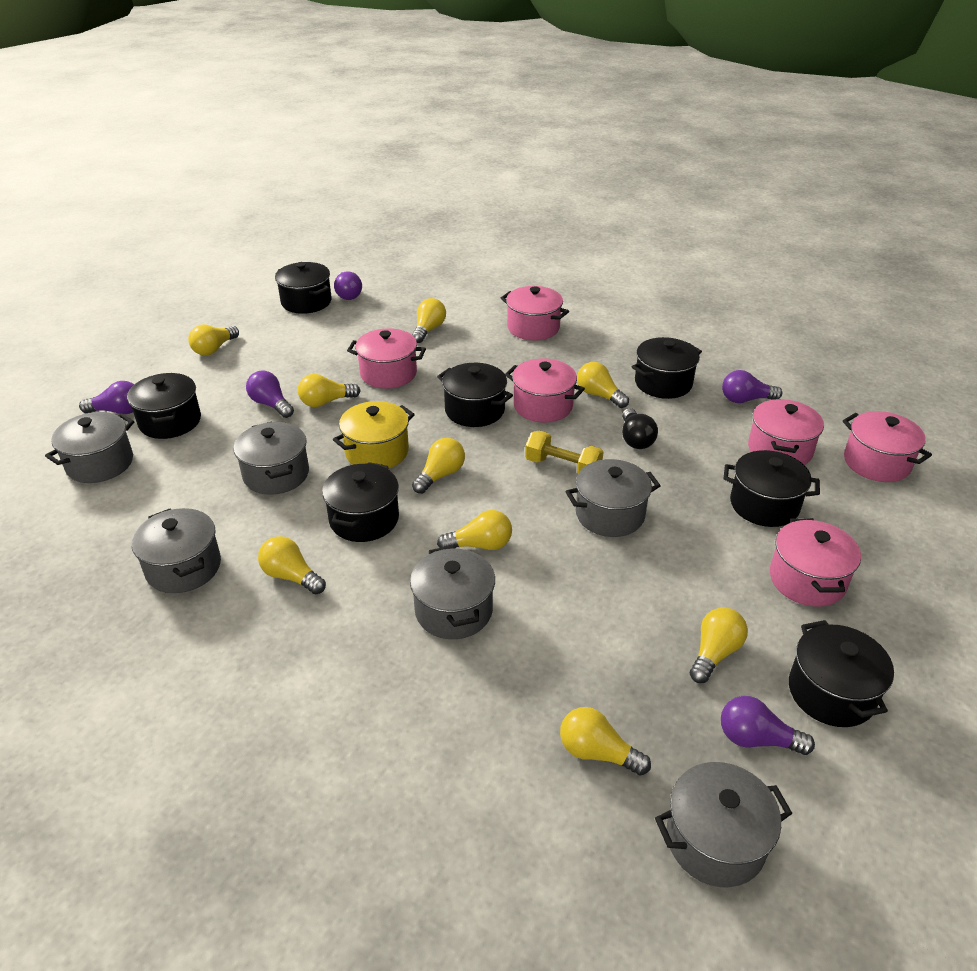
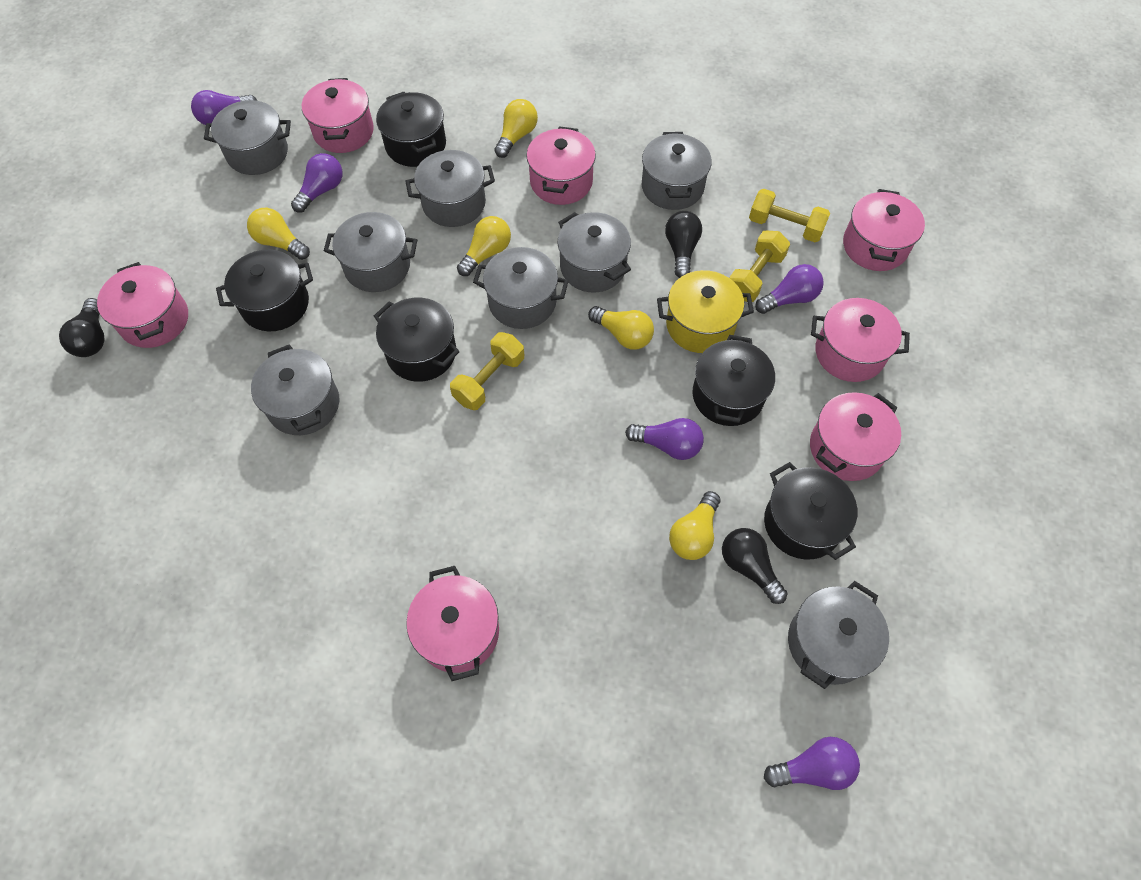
black light bulb: 1 -> 3
black pot: 7 -> 5
grey pot: 6 -> 8
pink pot: 6 -> 7
yellow dumbbell: 1 -> 3
yellow light bulb: 9 -> 5

